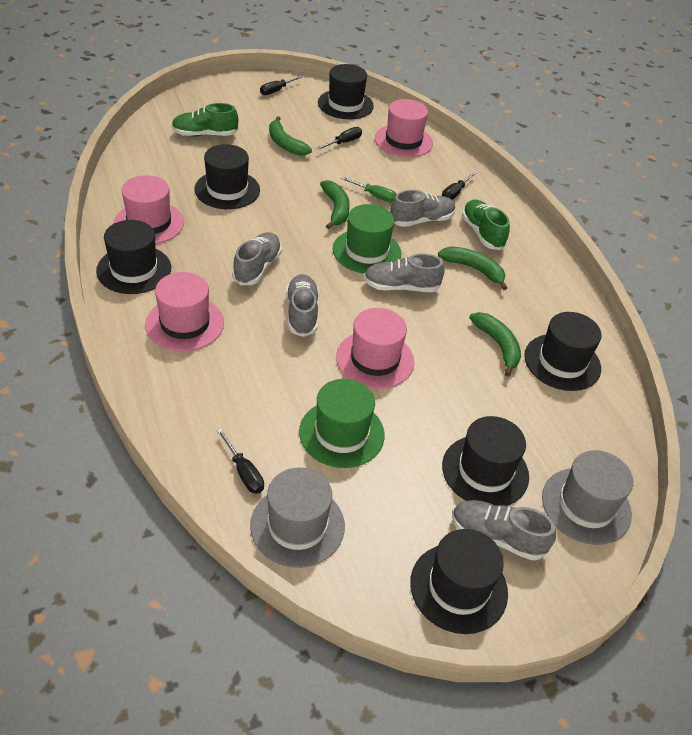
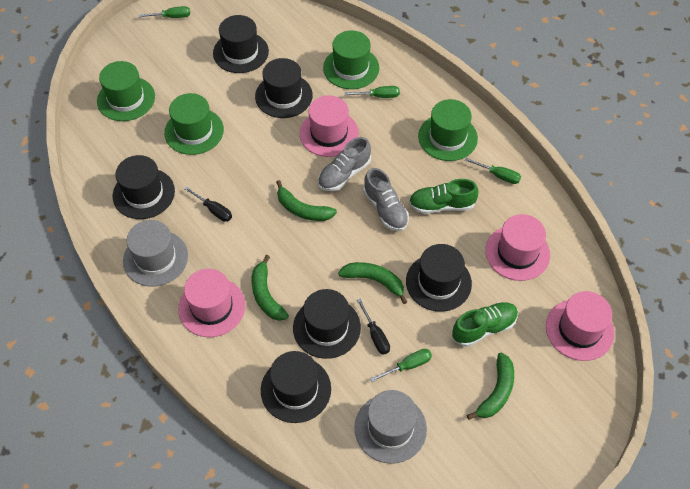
black screwdriver: 4 -> 2
green hat: 2 -> 4
green screwdriver: 1 -> 4
grey shoe: 5 -> 2

